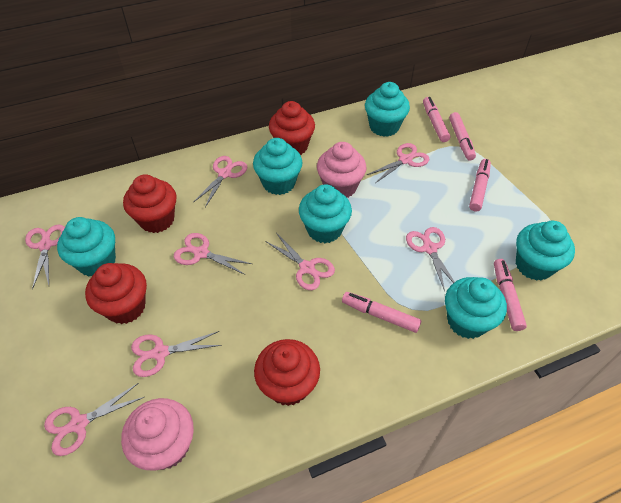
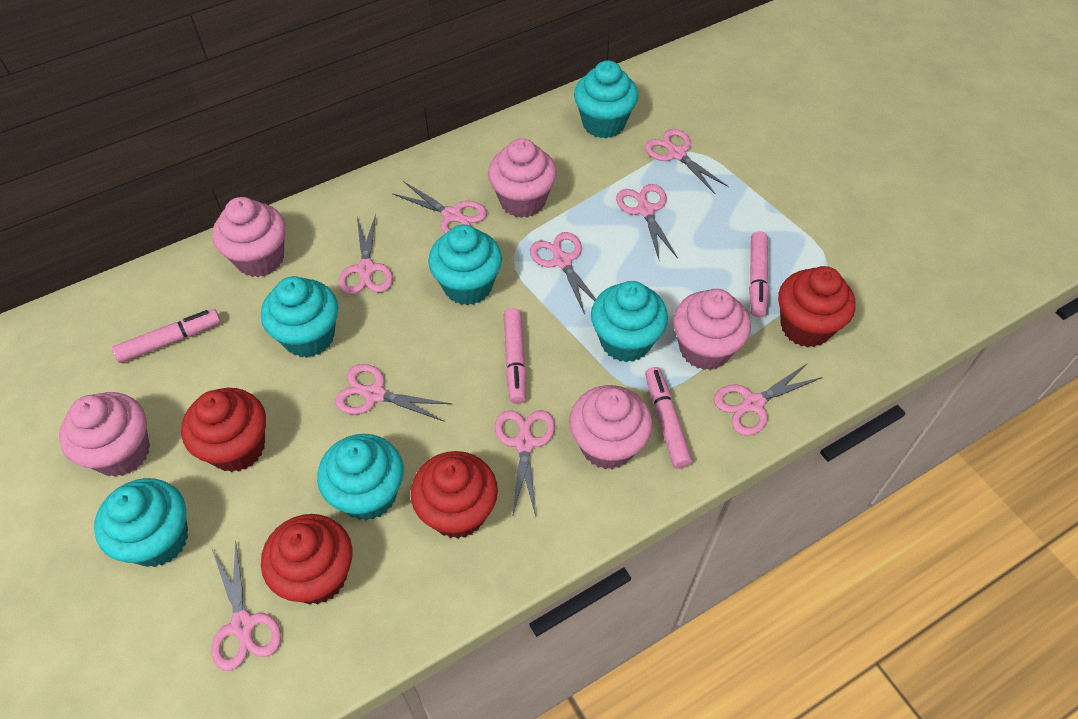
pink cupcake: 2 -> 5
pink marker: 5 -> 4
pink scissors: 8 -> 9

